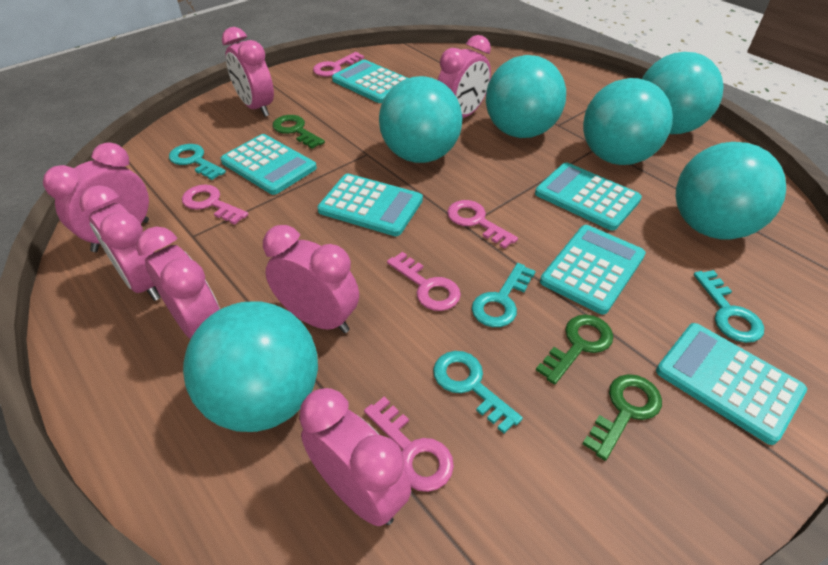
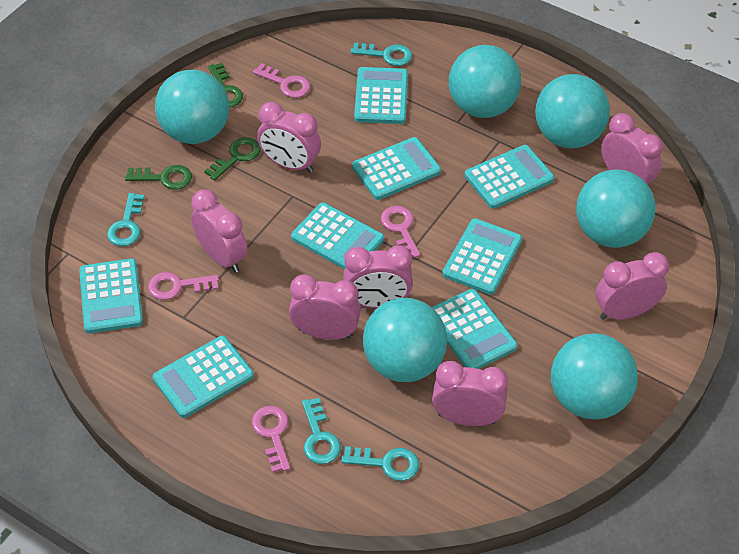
pink key: 5 -> 4
turquoise calculator: 6 -> 8

